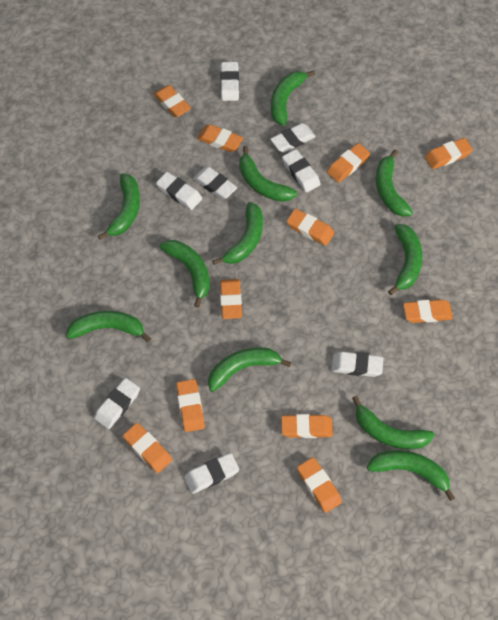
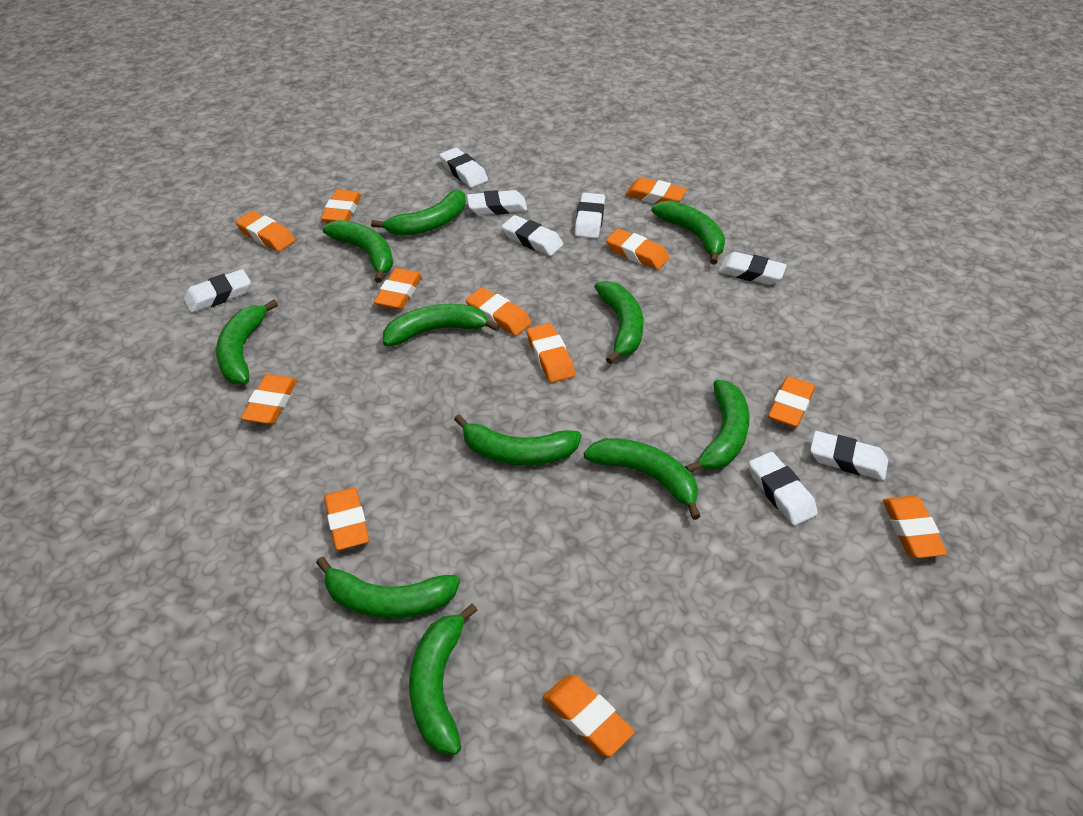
orange eraser: 11 -> 12

